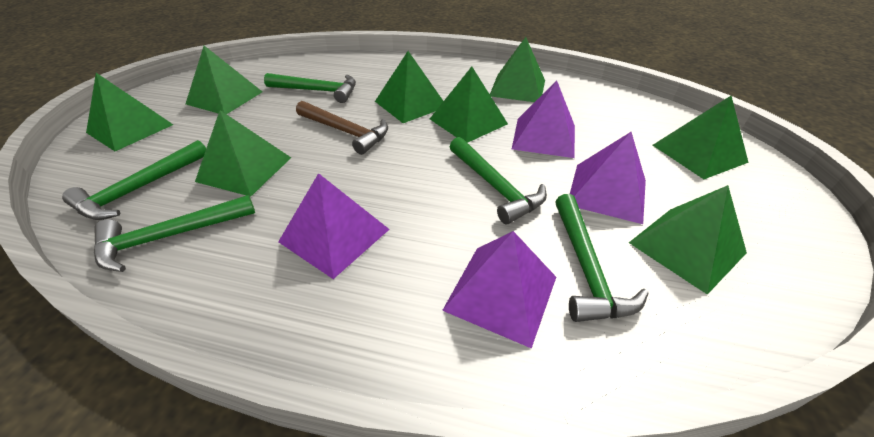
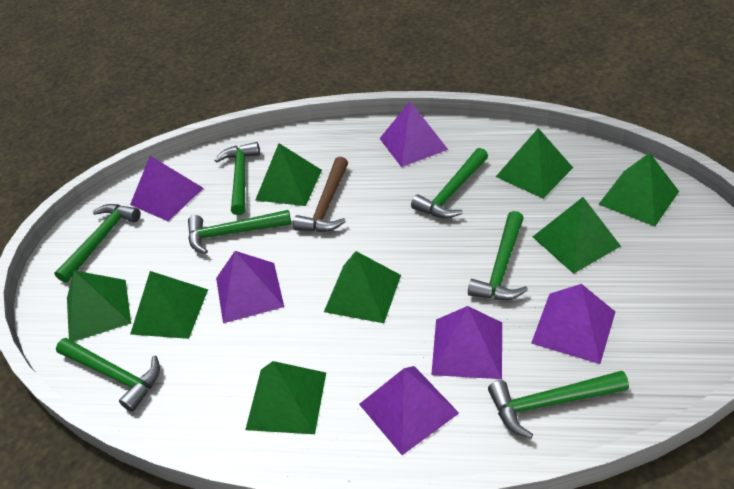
green hammer: 5 -> 7
purple pyramid: 4 -> 6

